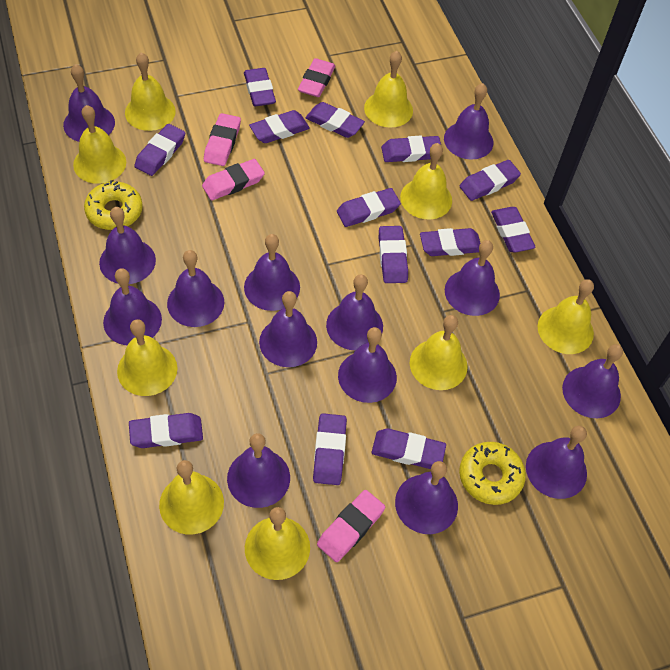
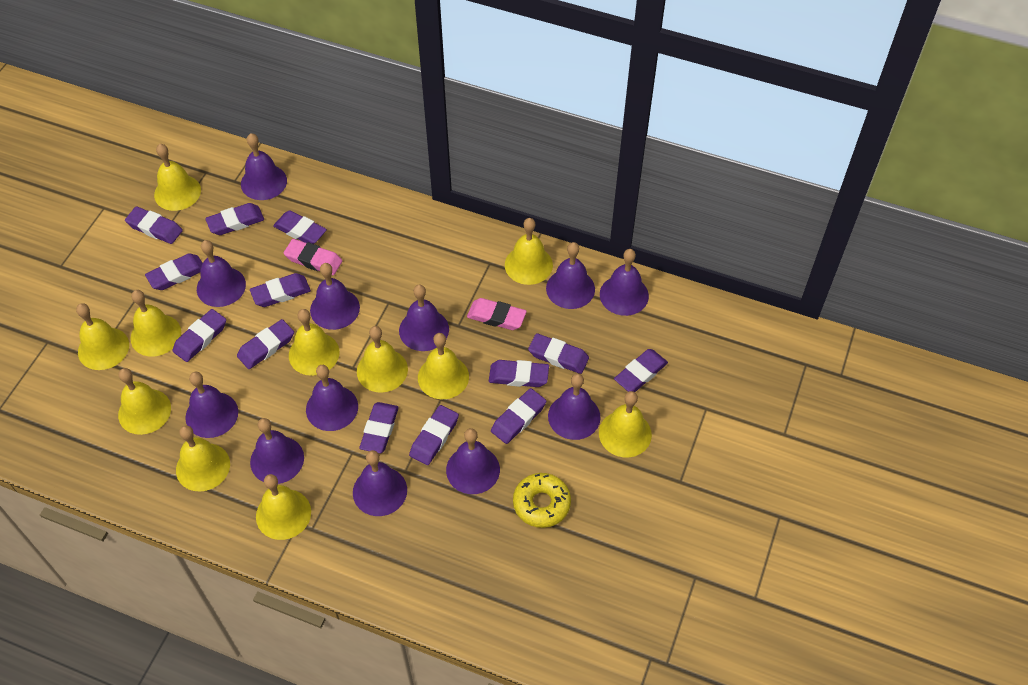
pink eraser: 4 -> 2
purple bell: 14 -> 12
yellow bell: 9 -> 11
yellow donut: 2 -> 1

